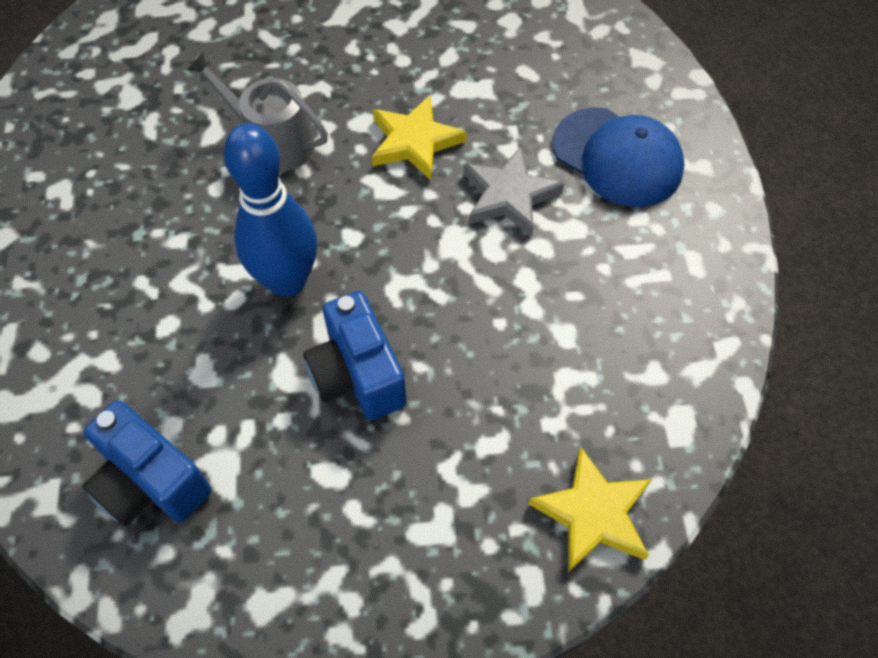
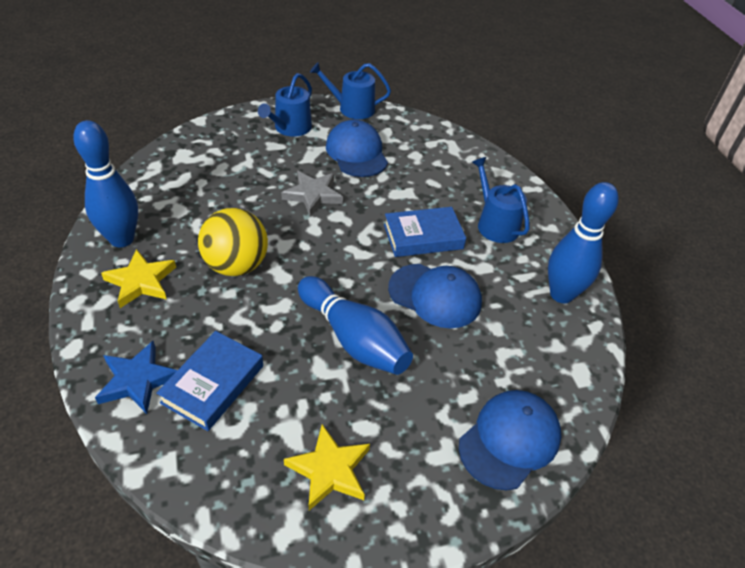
blue book: 0 -> 2
blue bowling pin: 1 -> 3
blue camera: 2 -> 0
blue cap: 1 -> 3
blue star: 0 -> 1
blue watering can: 0 -> 3
grey watering can: 1 -> 0
yellow ball: 0 -> 1

